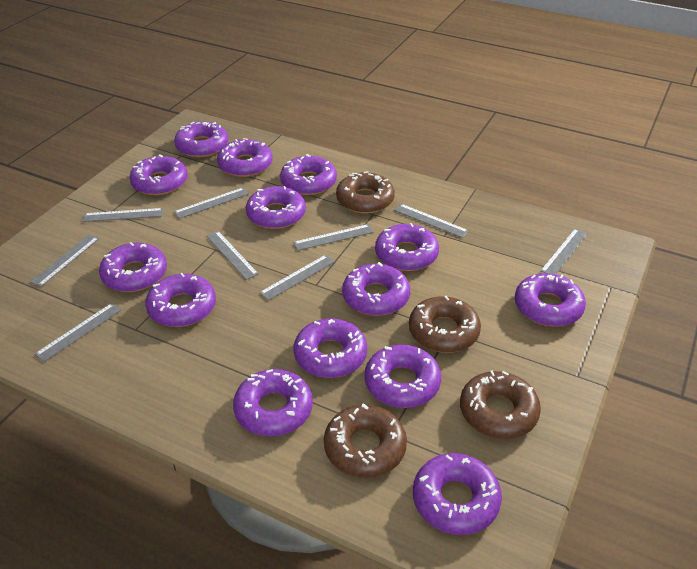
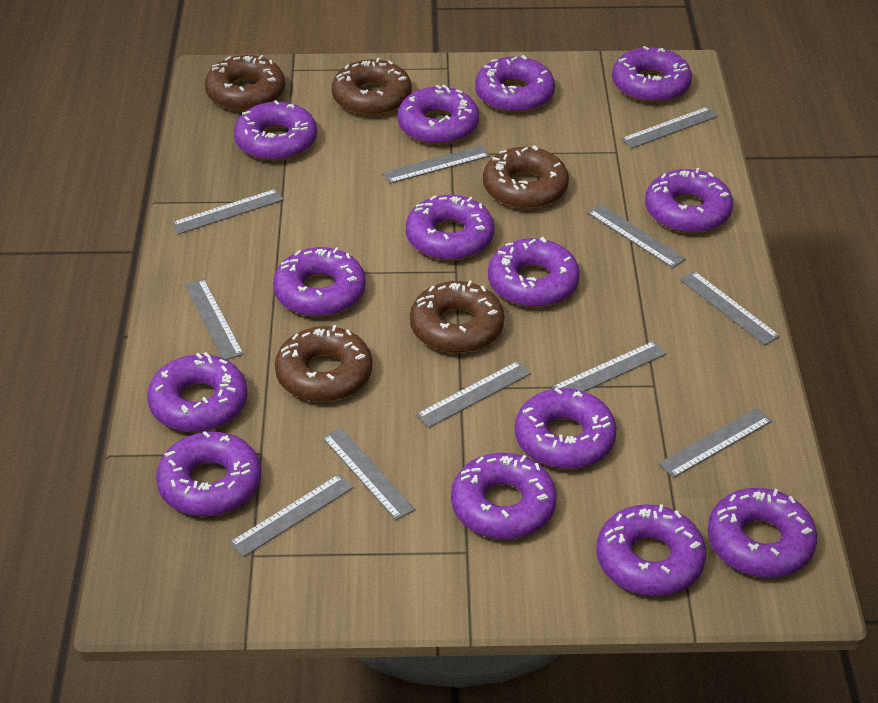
brown donut: 4 -> 5
grey ruler: 9 -> 11

